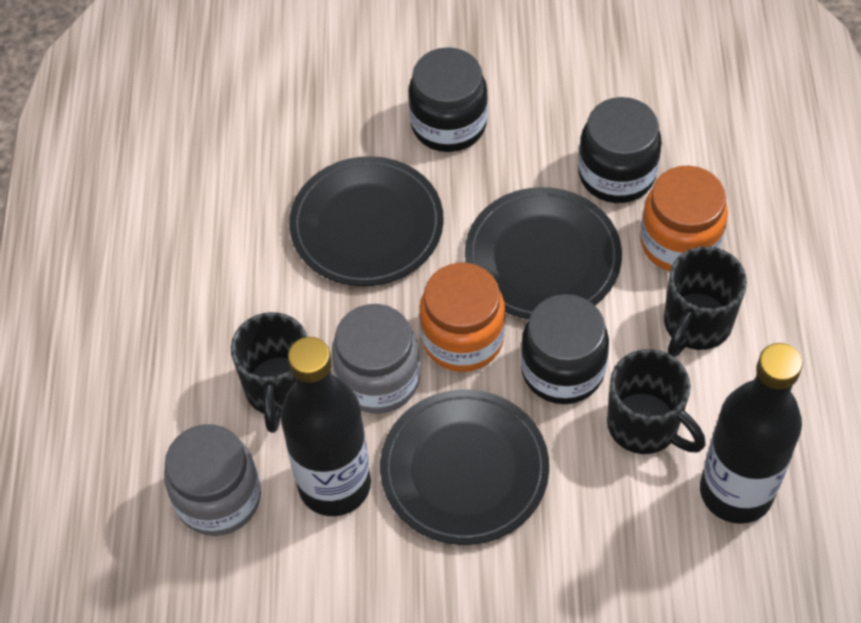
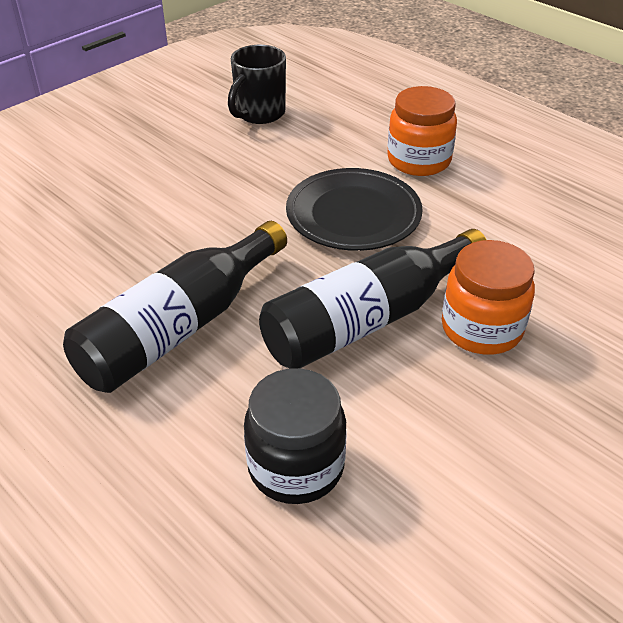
black jar: 3 -> 1
black mug: 3 -> 1
black plate: 3 -> 1
grey jar: 2 -> 0

